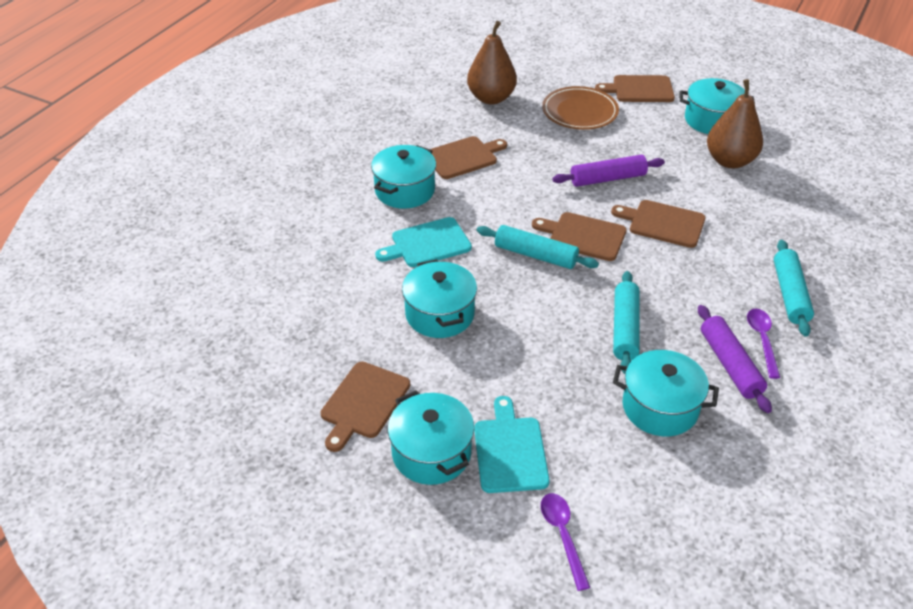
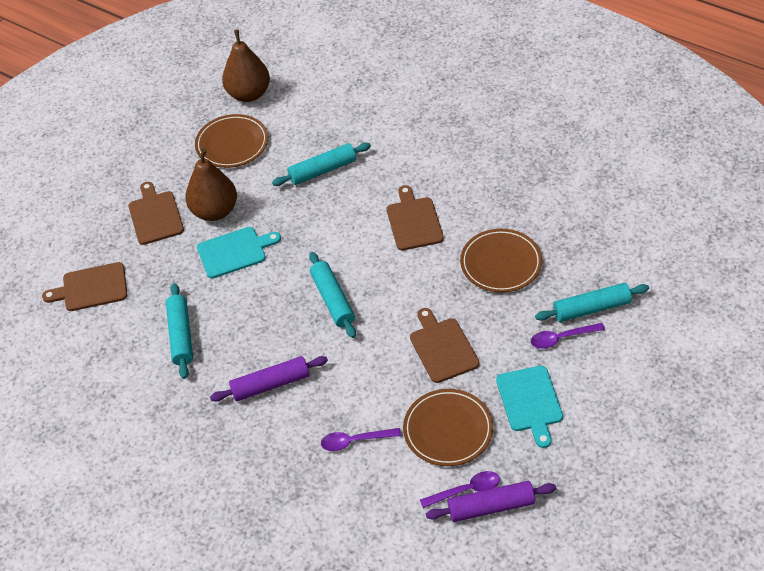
brown cutting board: 5 -> 4
brown plate: 1 -> 3
purple spoon: 2 -> 3
turquoise pot: 5 -> 0
turquoise rolling pin: 3 -> 4

